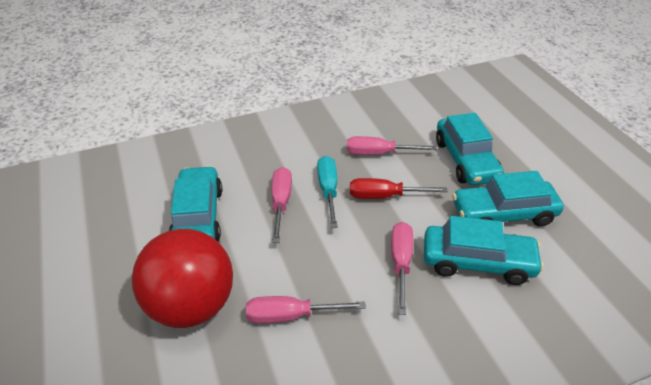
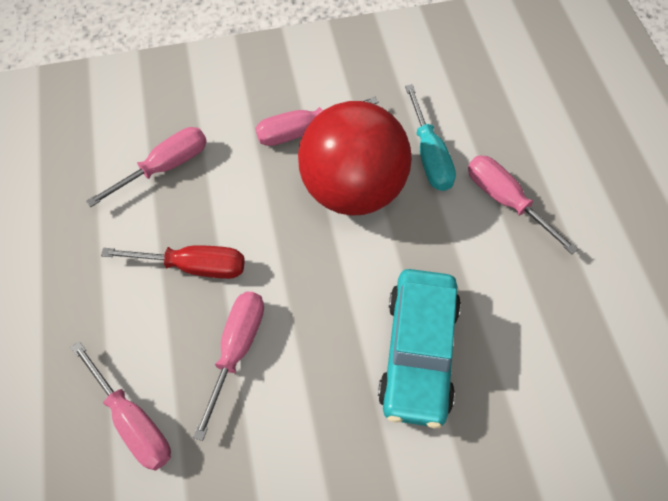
pink screwdriver: 4 -> 5
turquoise car: 4 -> 1

